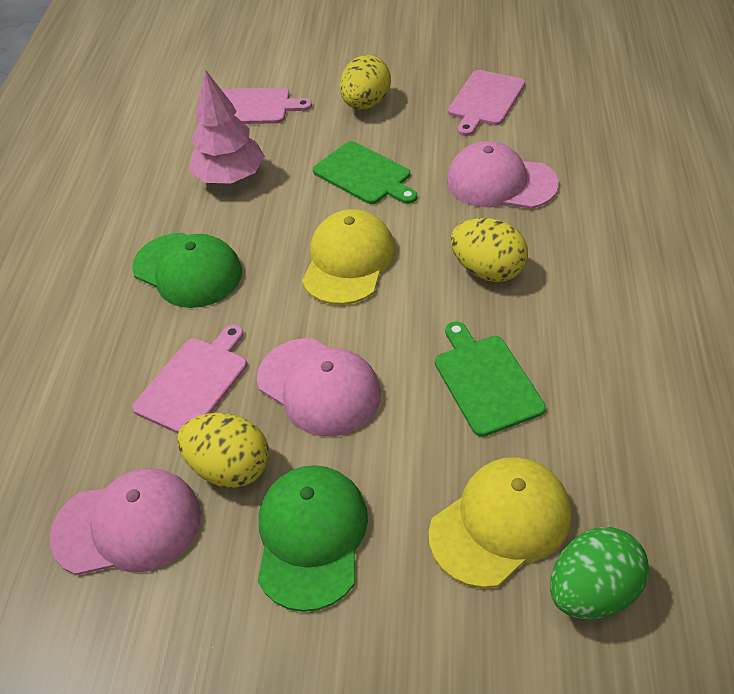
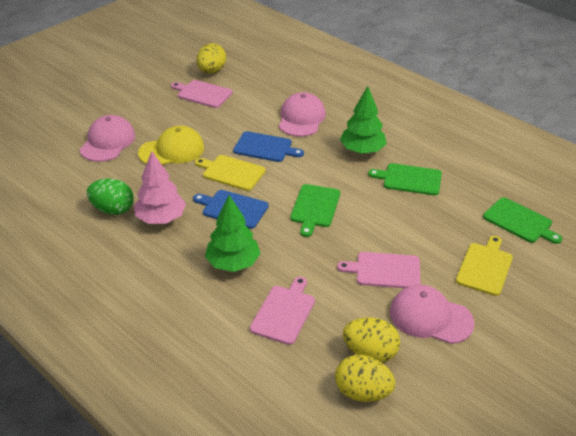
blue cutting board: 0 -> 2
green cap: 2 -> 0
green cutting board: 2 -> 3
green tree: 0 -> 2
yellow cap: 2 -> 1
yellow cutting board: 0 -> 2

